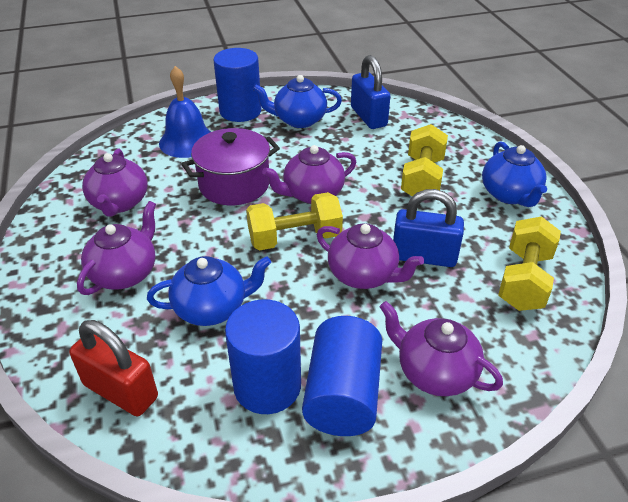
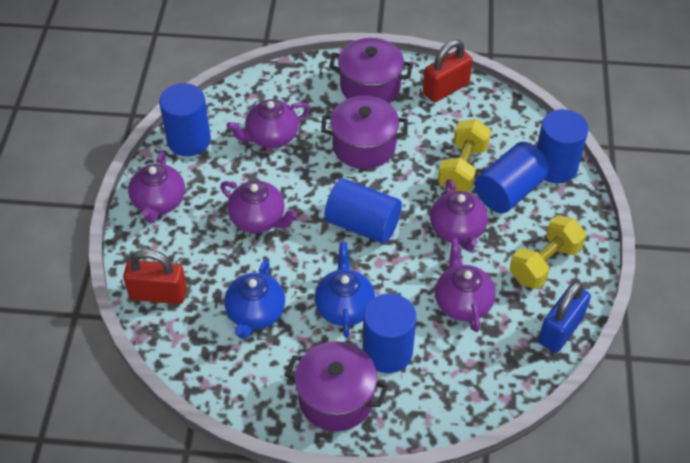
blue bell: 1 -> 0
blue cylinder: 3 -> 5
blue padlock: 2 -> 1
blue teapot: 3 -> 2
purple pot: 1 -> 3
red padlock: 1 -> 2
yellow dumbbell: 3 -> 2

